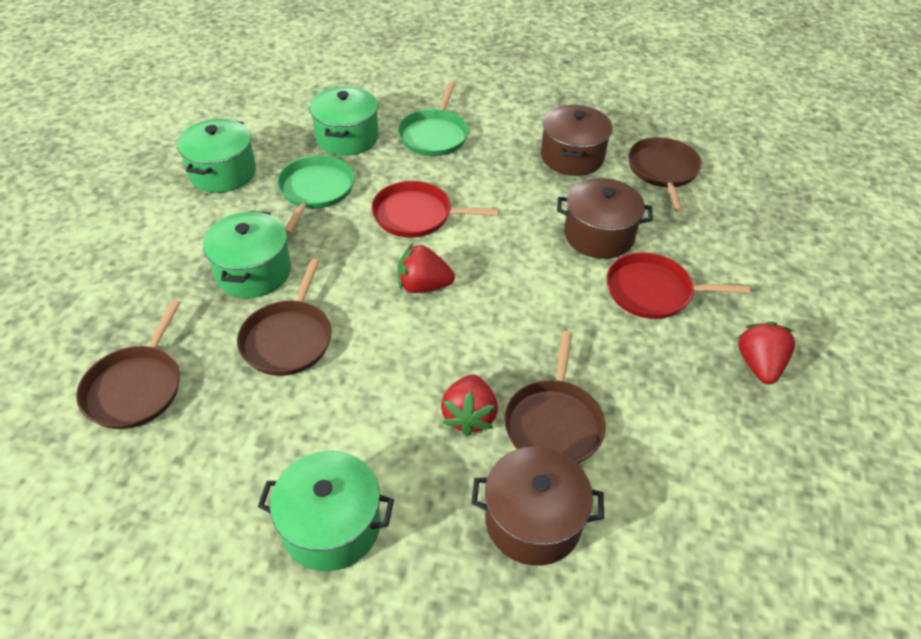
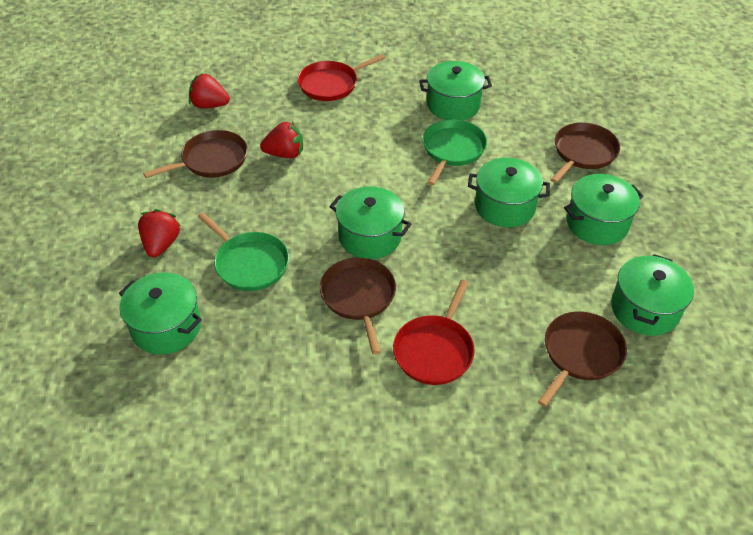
brown pot: 3 -> 0
green pot: 4 -> 6

